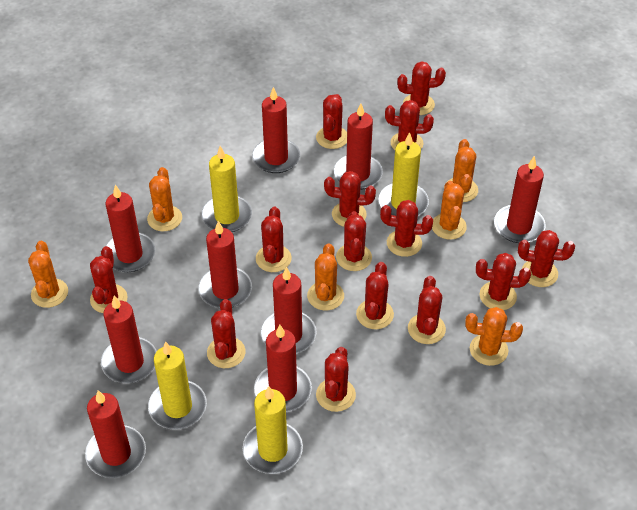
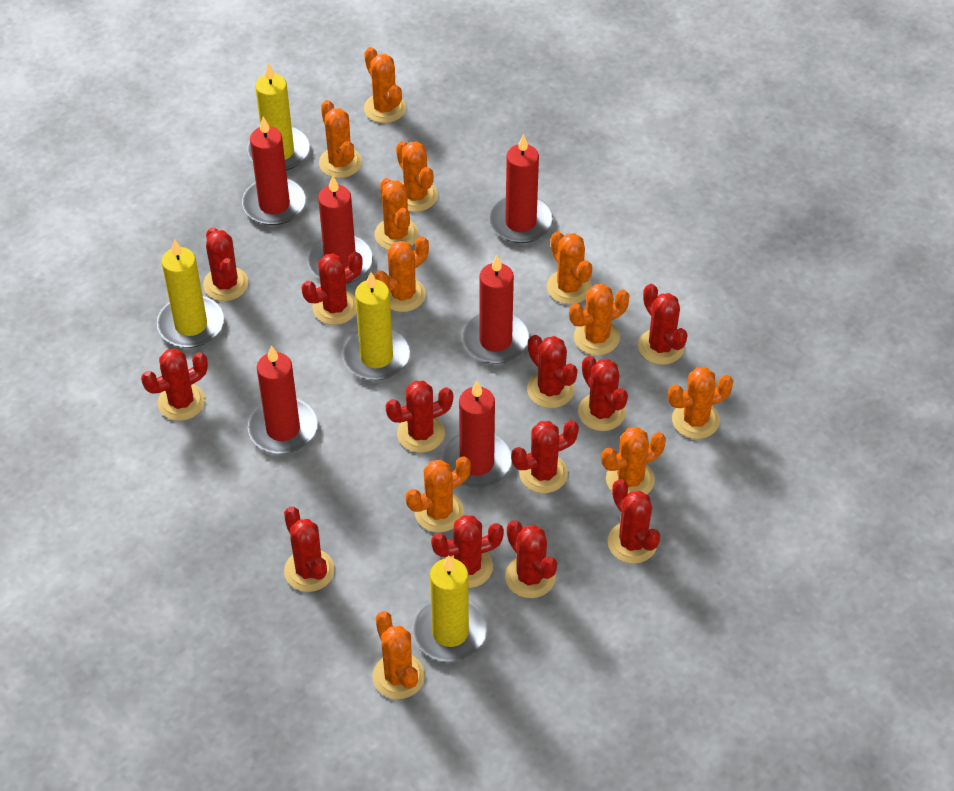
orange cactus: 6 -> 11
red cactus: 14 -> 12
red candle: 9 -> 6

